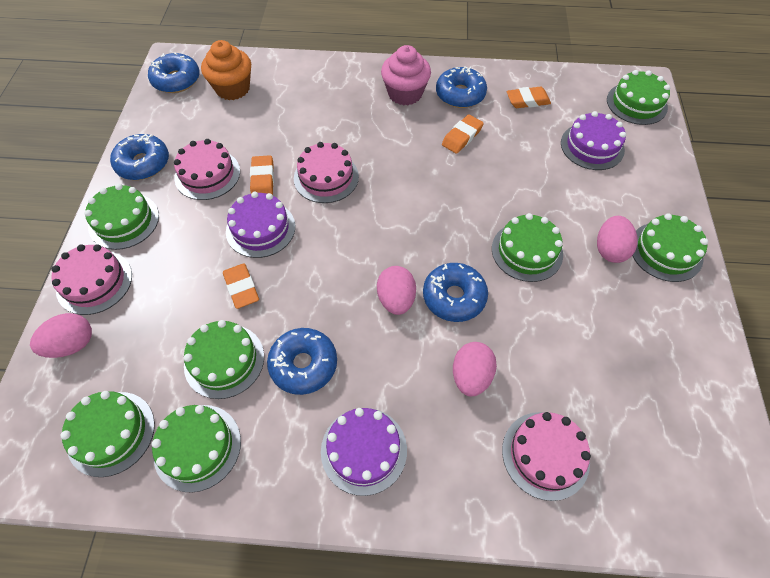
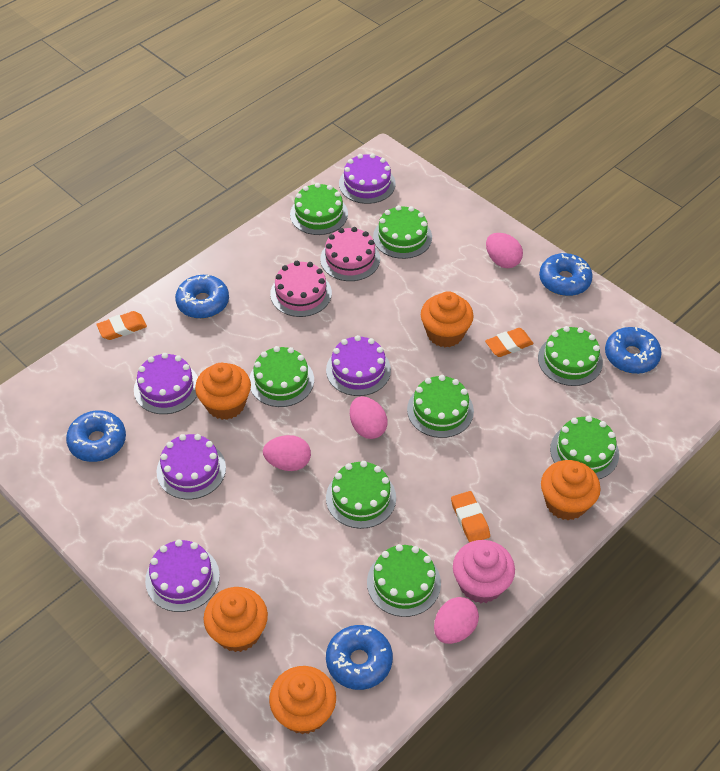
green cake: 7 -> 8
orange cupcake: 1 -> 5
orange eraser: 4 -> 3
pink cake: 4 -> 2
purple cake: 3 -> 5

